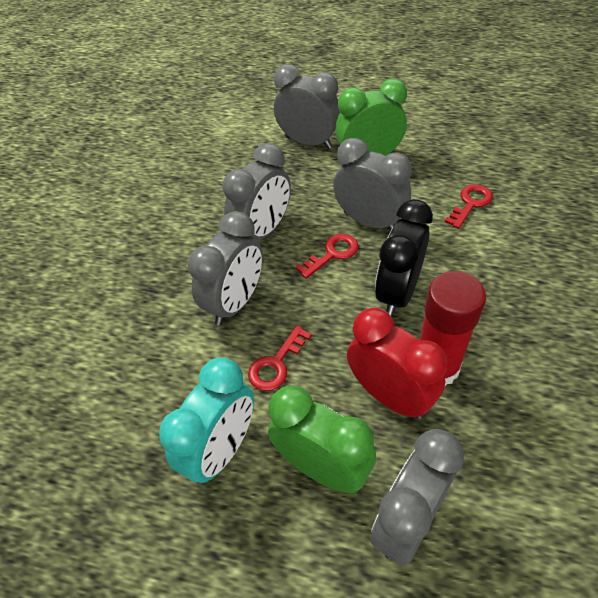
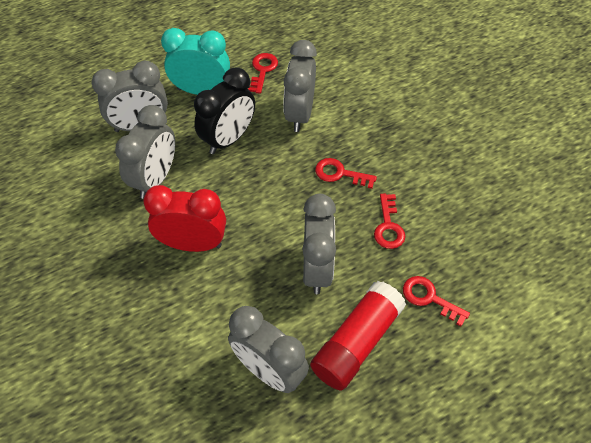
green clock: 2 -> 0
red key: 3 -> 4

